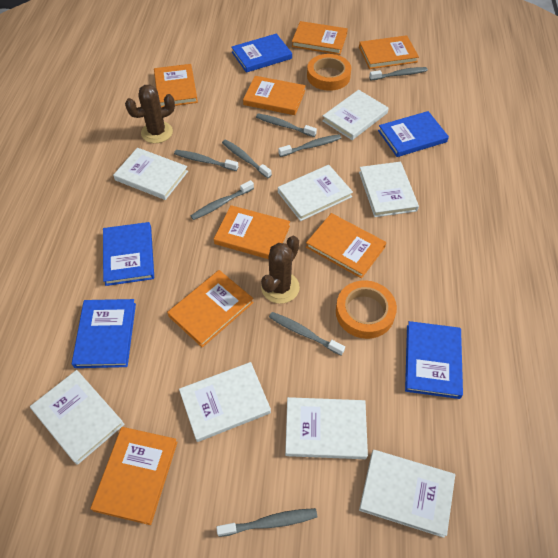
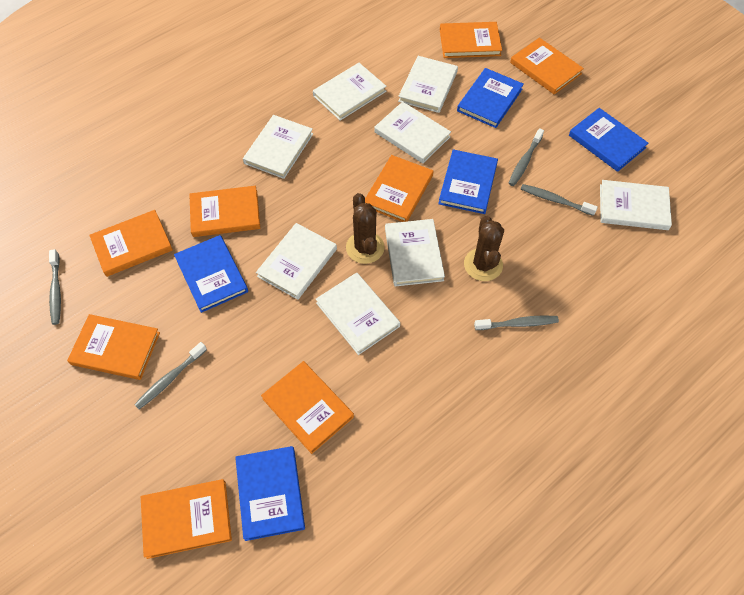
grey toothbrush: 8 -> 5
orange tape: 2 -> 0

